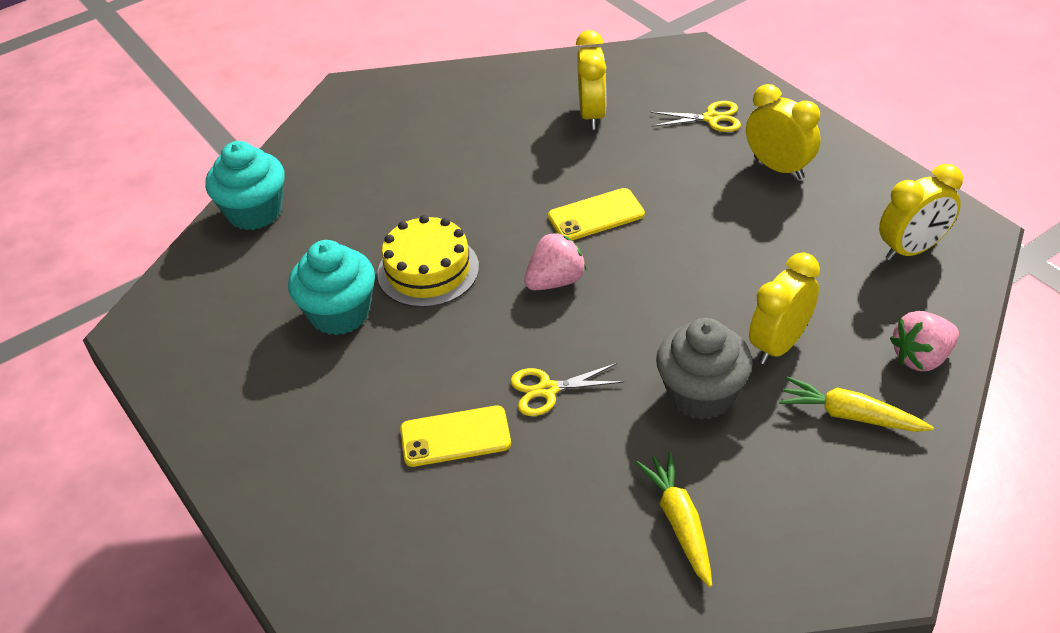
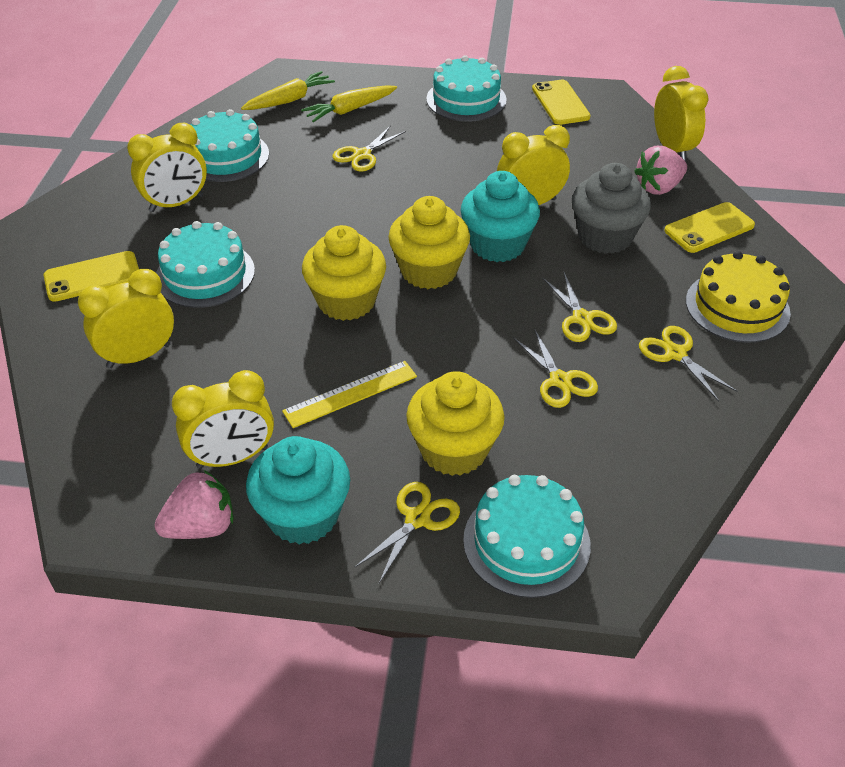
turquoise cake: 0 -> 4
yellow clock: 4 -> 5
yellow cupcake: 0 -> 3
yellow phone: 2 -> 3
yellow ruler: 0 -> 1
yellow scissors: 2 -> 5

